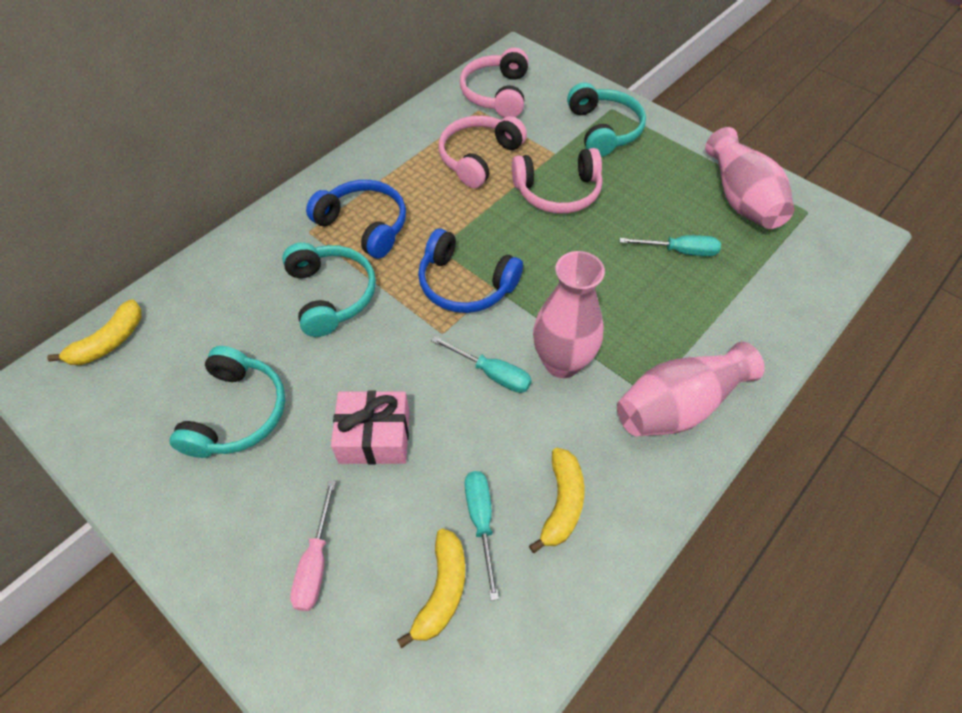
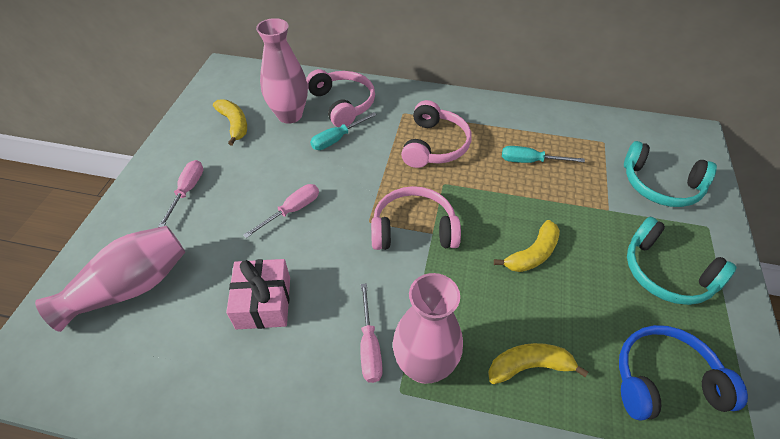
blue headphones: 2 -> 1
pink screwdriver: 1 -> 3
turquoise headphones: 3 -> 2
turquoise screwdriver: 3 -> 2

